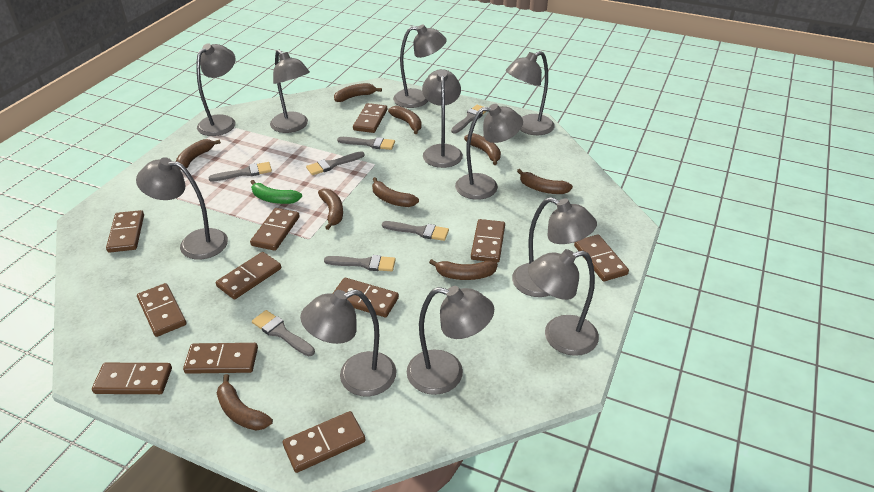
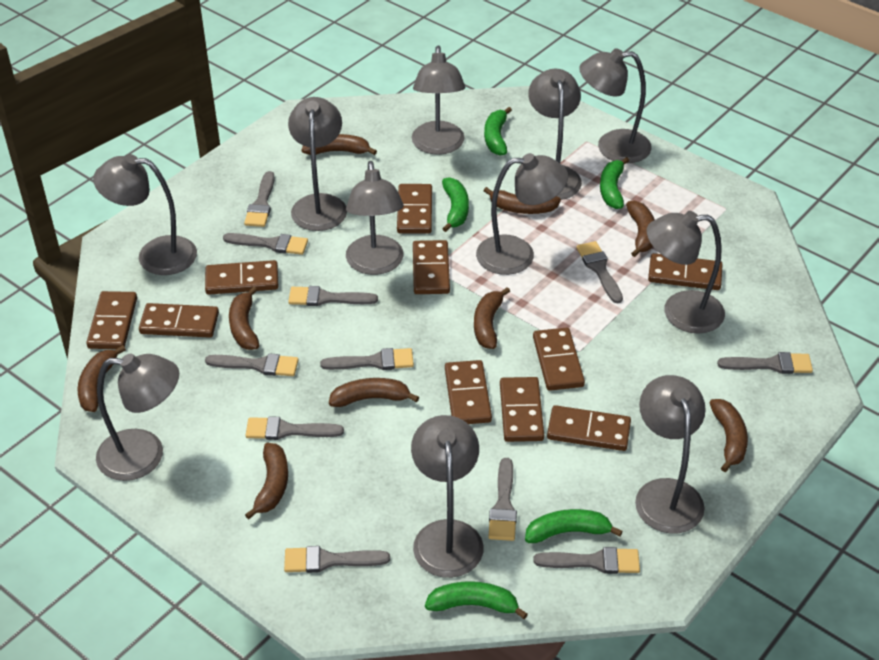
brown domino: 11 -> 10
green banana: 1 -> 5
grey brush: 7 -> 11

